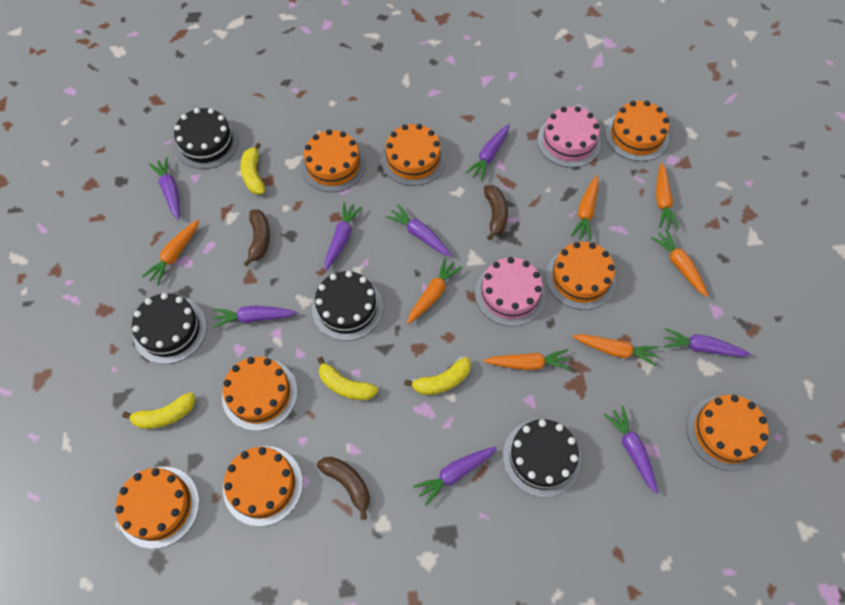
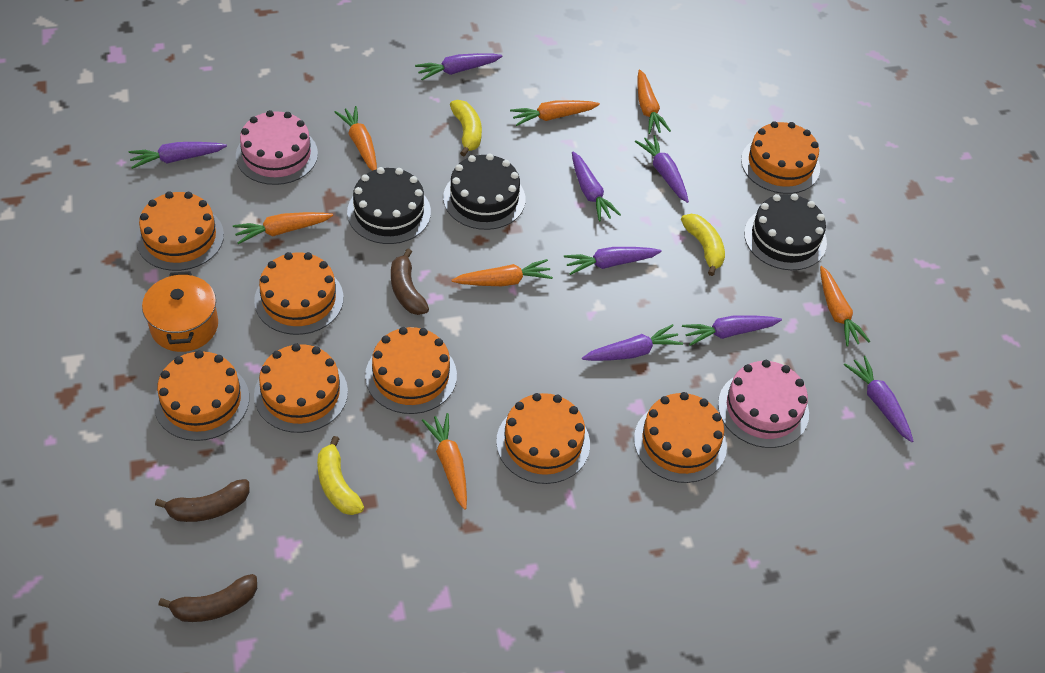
black cake: 4 -> 3
orange pot: 0 -> 1
yellow banana: 4 -> 3

